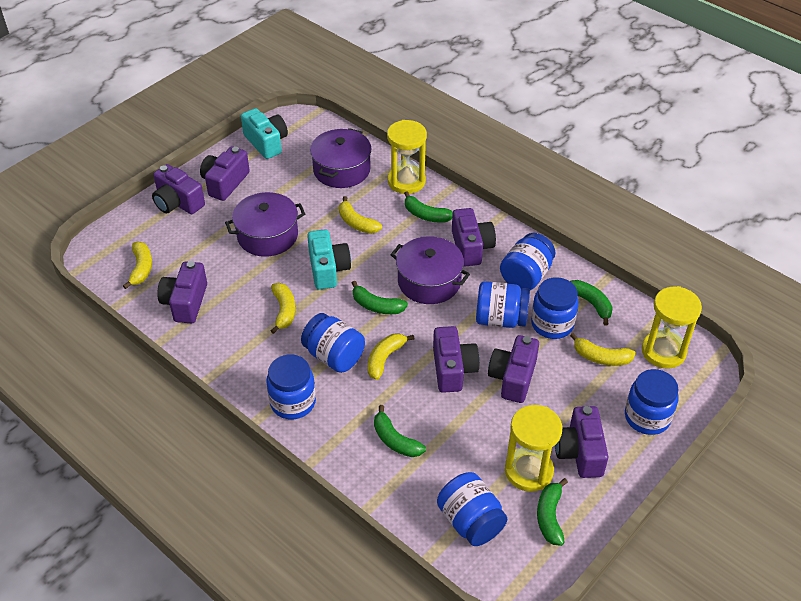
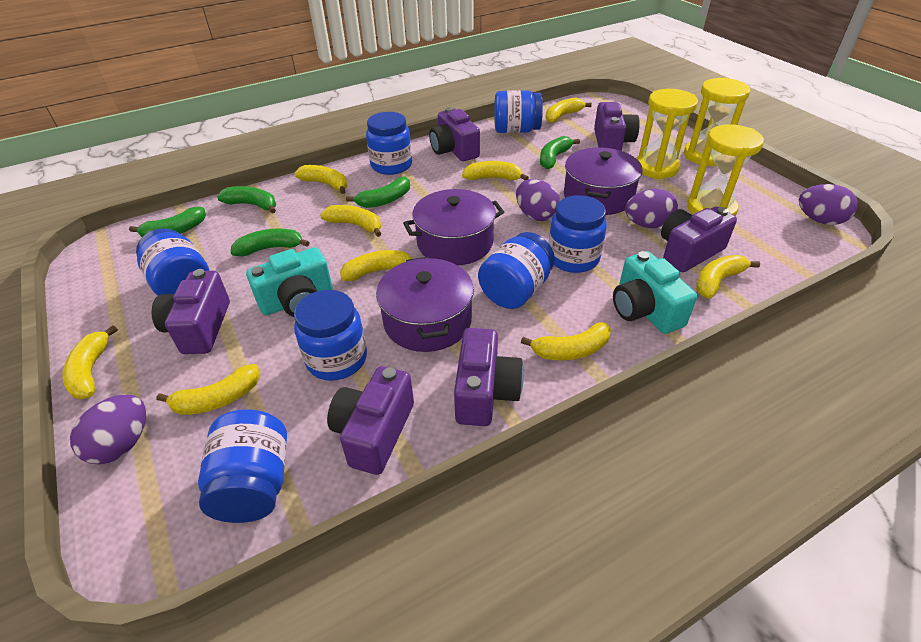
purple camera: 7 -> 6
purple egg: 0 -> 4
yellow banana: 5 -> 9

